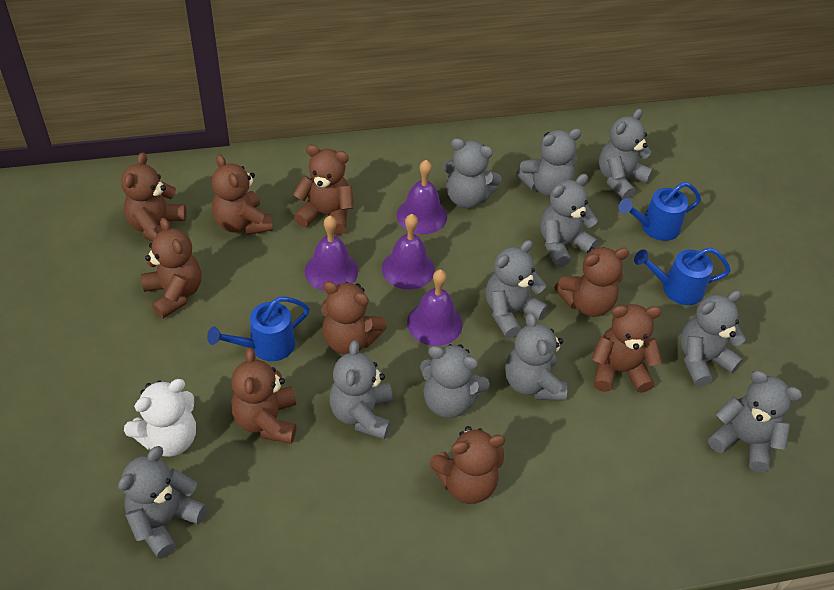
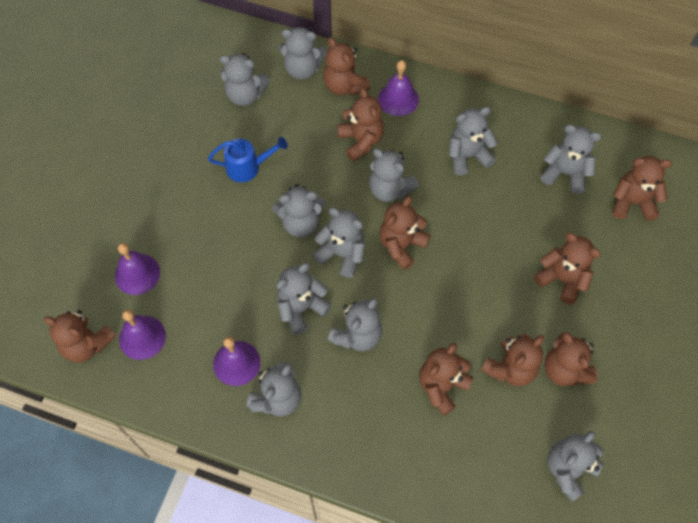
blue watering can: 3 -> 1
white teddy bear: 1 -> 0

